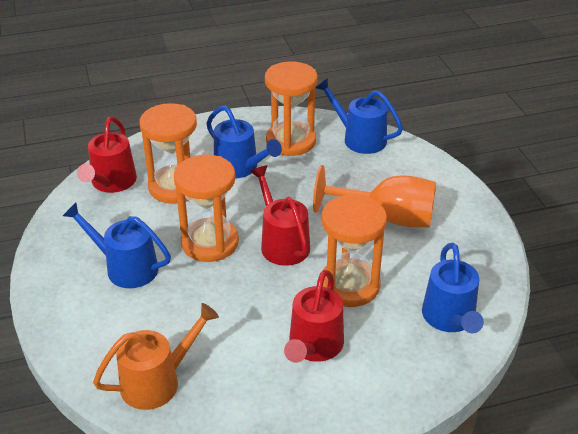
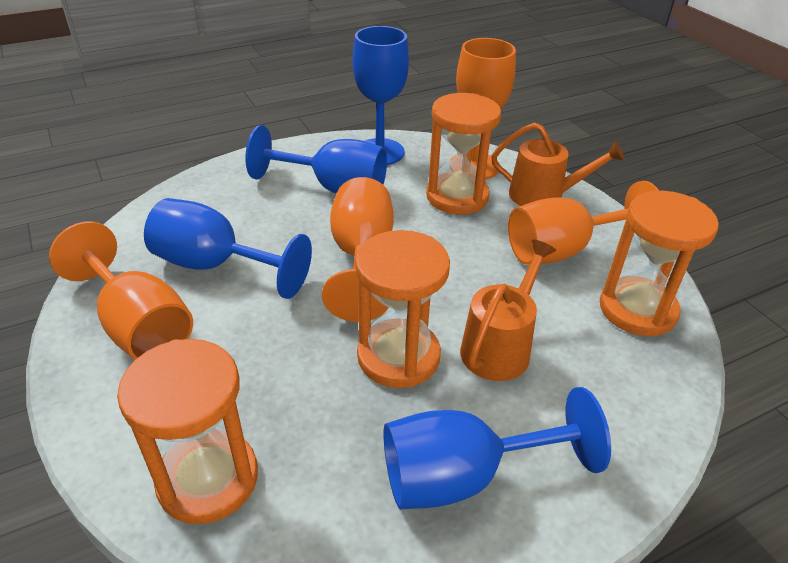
blue goblet: 0 -> 4
blue watering can: 4 -> 0
orange goblet: 1 -> 4
orange watering can: 1 -> 2
red watering can: 3 -> 0

